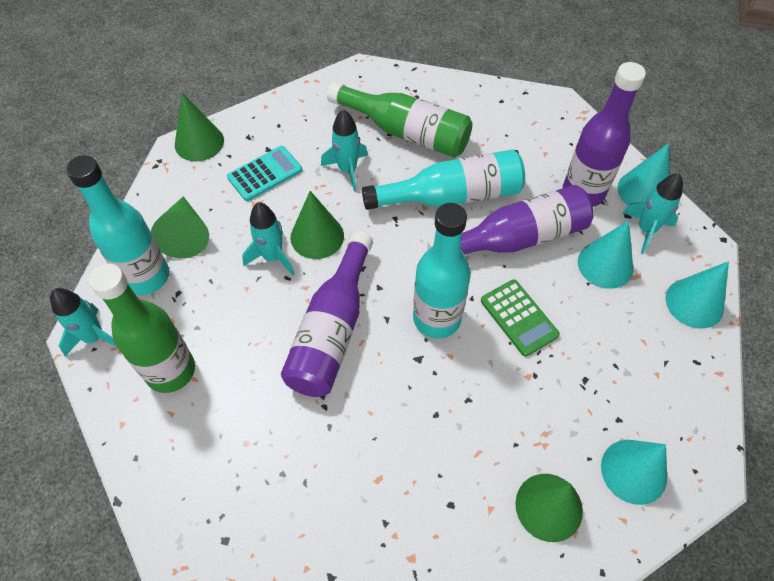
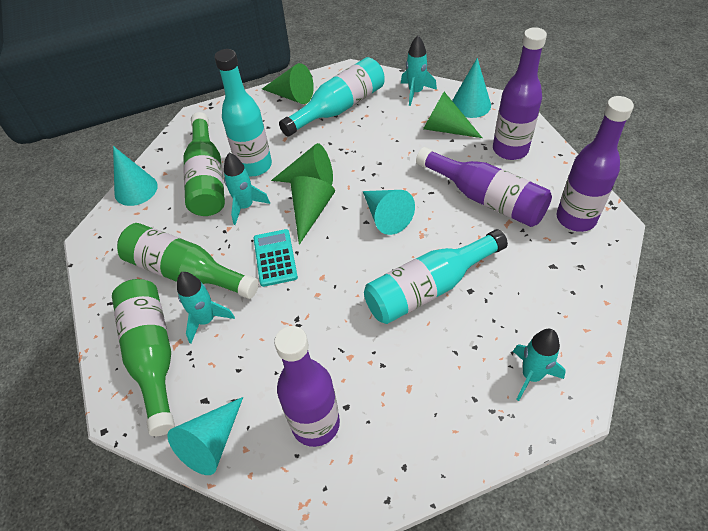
green bottle: 2 -> 3
green calculator: 1 -> 0
purple bottle: 3 -> 4

